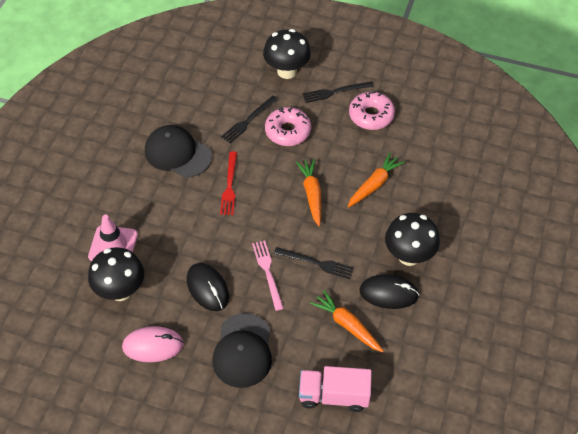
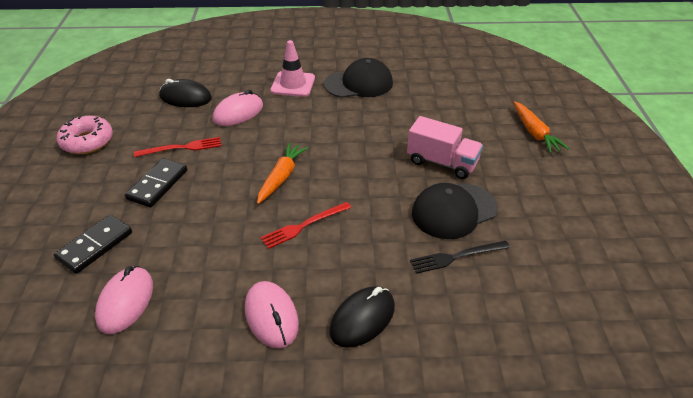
black domino: 0 -> 2
black fork: 3 -> 1
black mushroom: 3 -> 0
orange carrot: 3 -> 2
pink donut: 2 -> 1
pink fork: 1 -> 0
pink mouse: 1 -> 3
red fork: 1 -> 2

